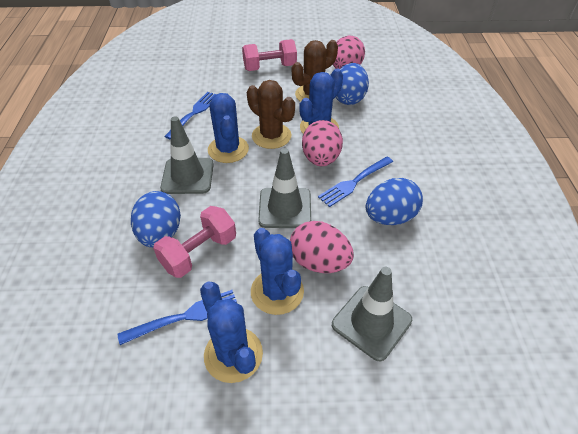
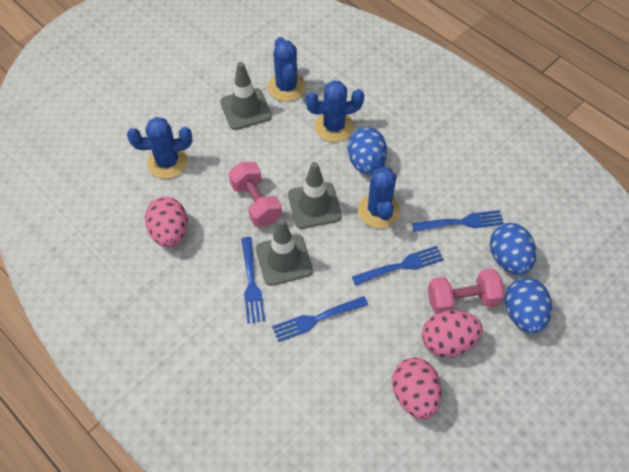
blue fork: 3 -> 4
brown cactus: 2 -> 0

